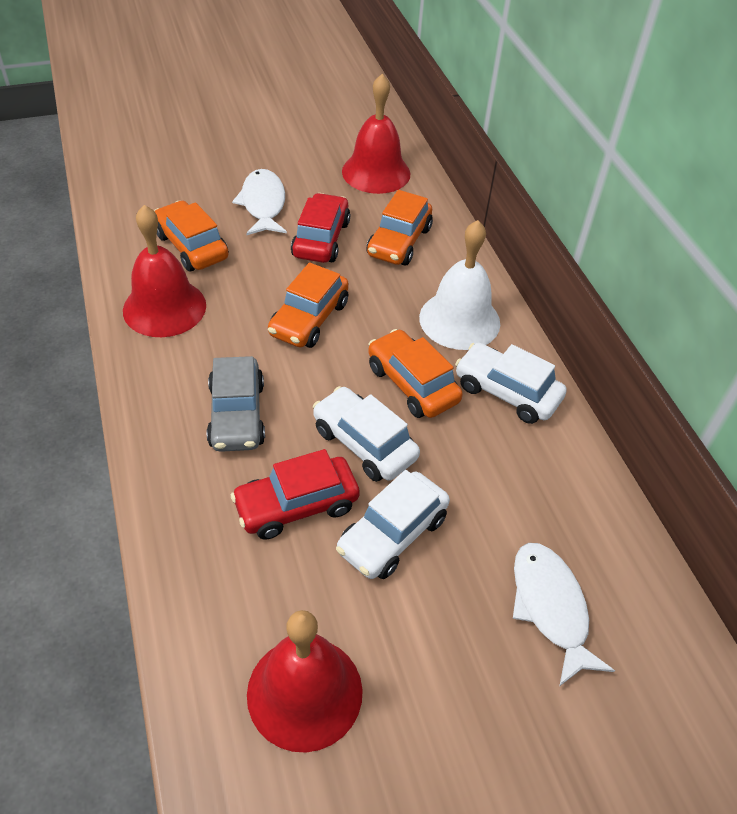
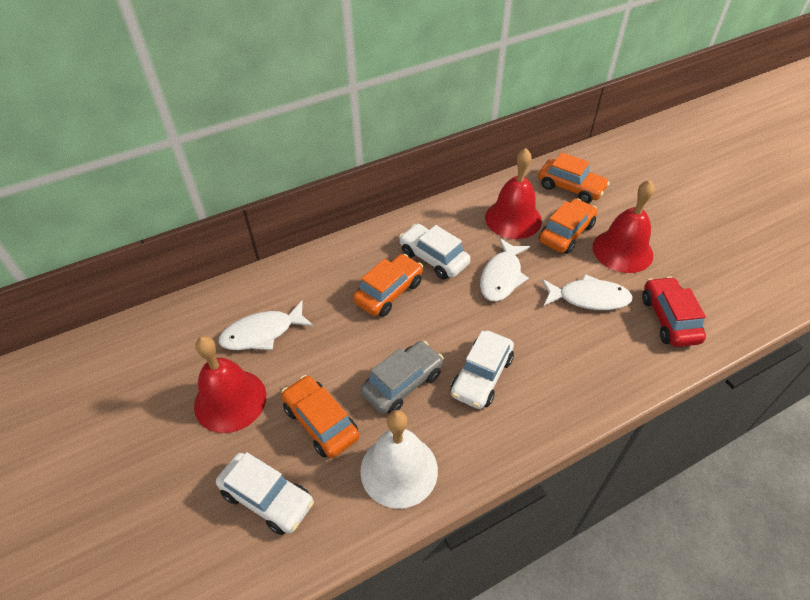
red car: 2 -> 1
white fish: 2 -> 3

